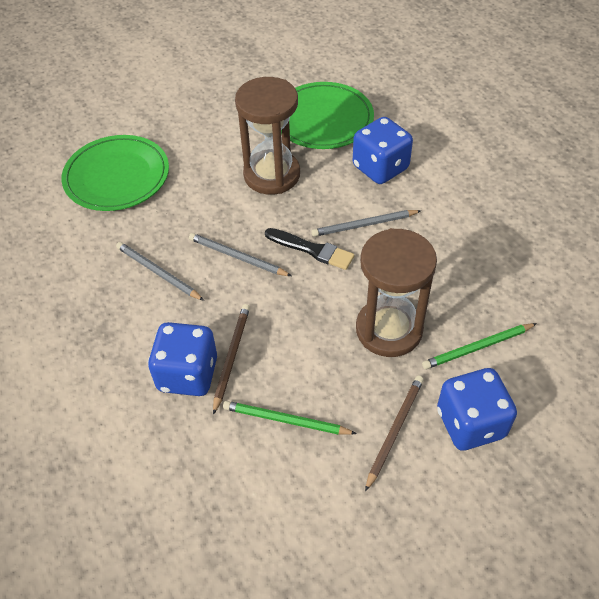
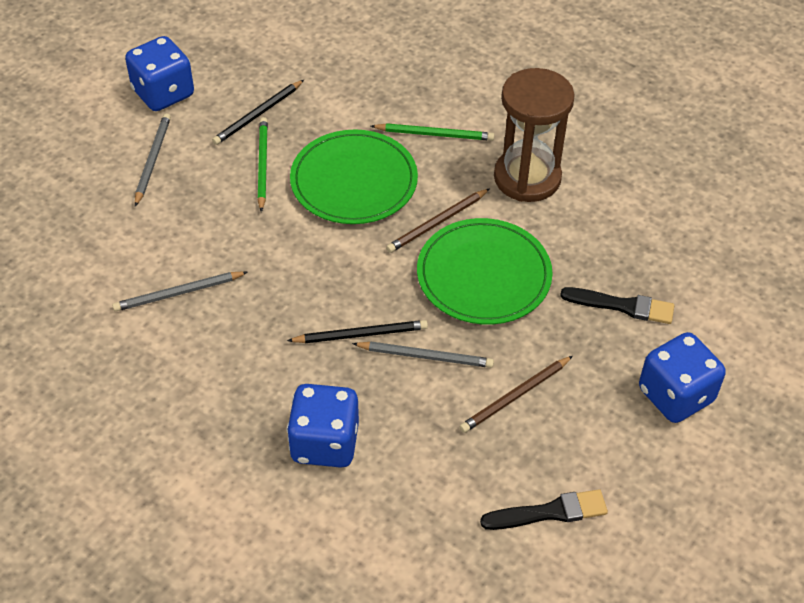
black brush: 1 -> 2
black pencil: 0 -> 2
brown hourglass: 2 -> 1

